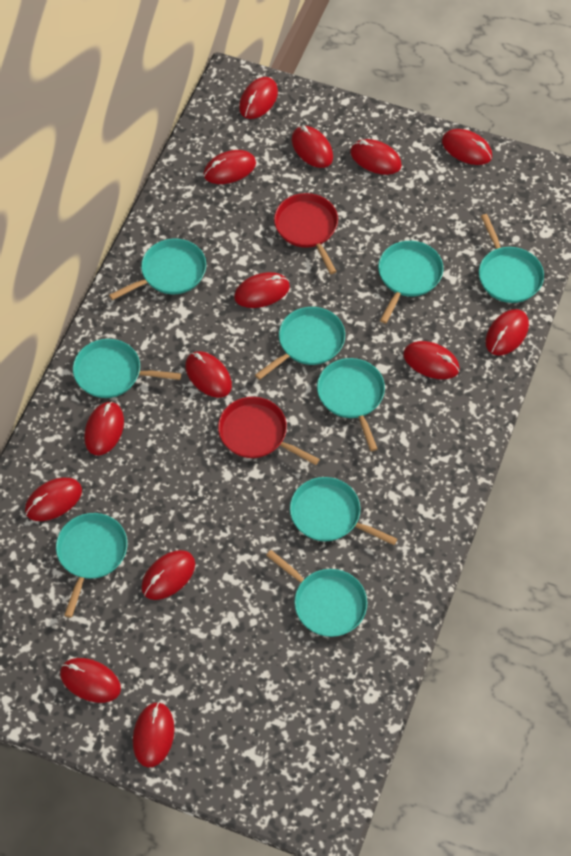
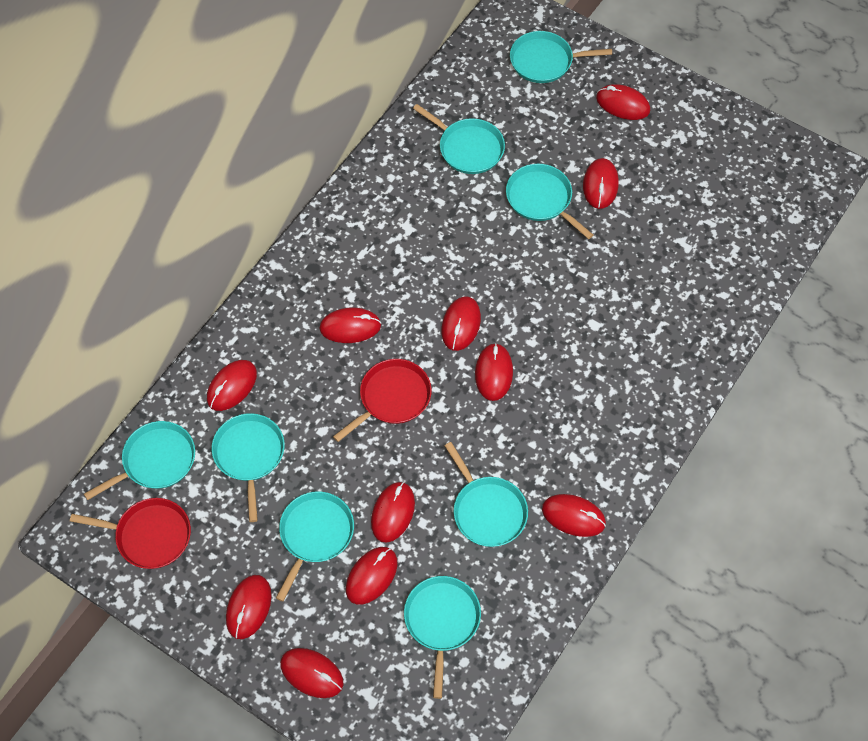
red mouse: 14 -> 11
turquoise pan: 9 -> 8

